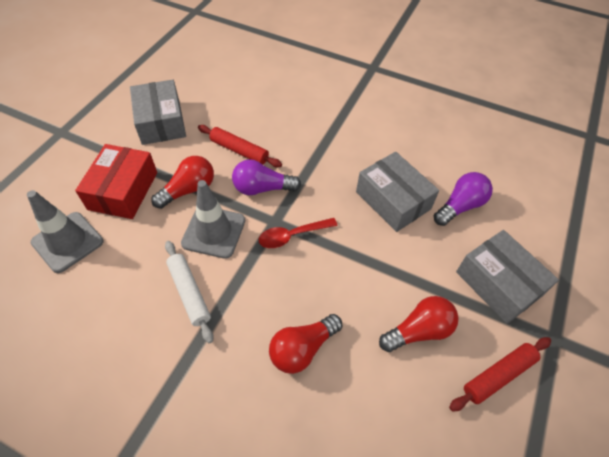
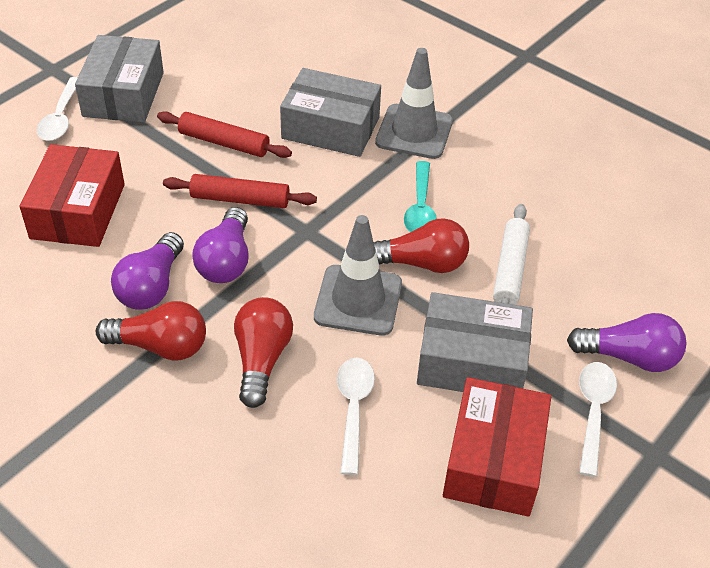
purple light bulb: 2 -> 3
red box: 1 -> 2
red spoon: 1 -> 0
turquoise spoon: 0 -> 1
white spoon: 0 -> 3

